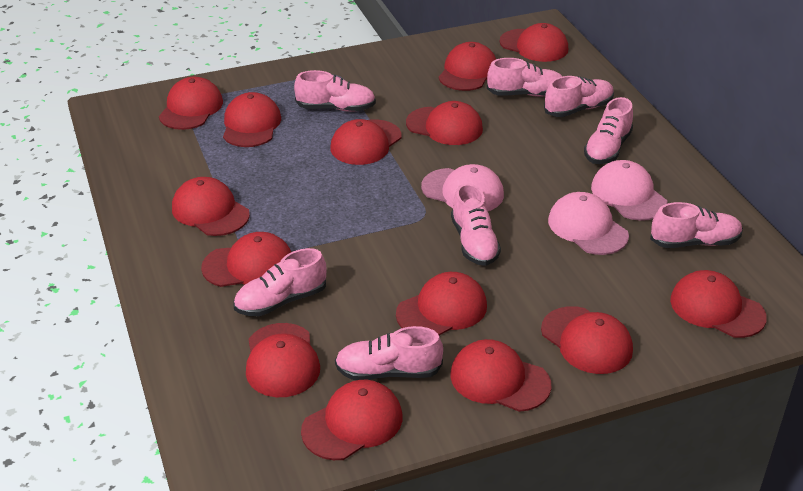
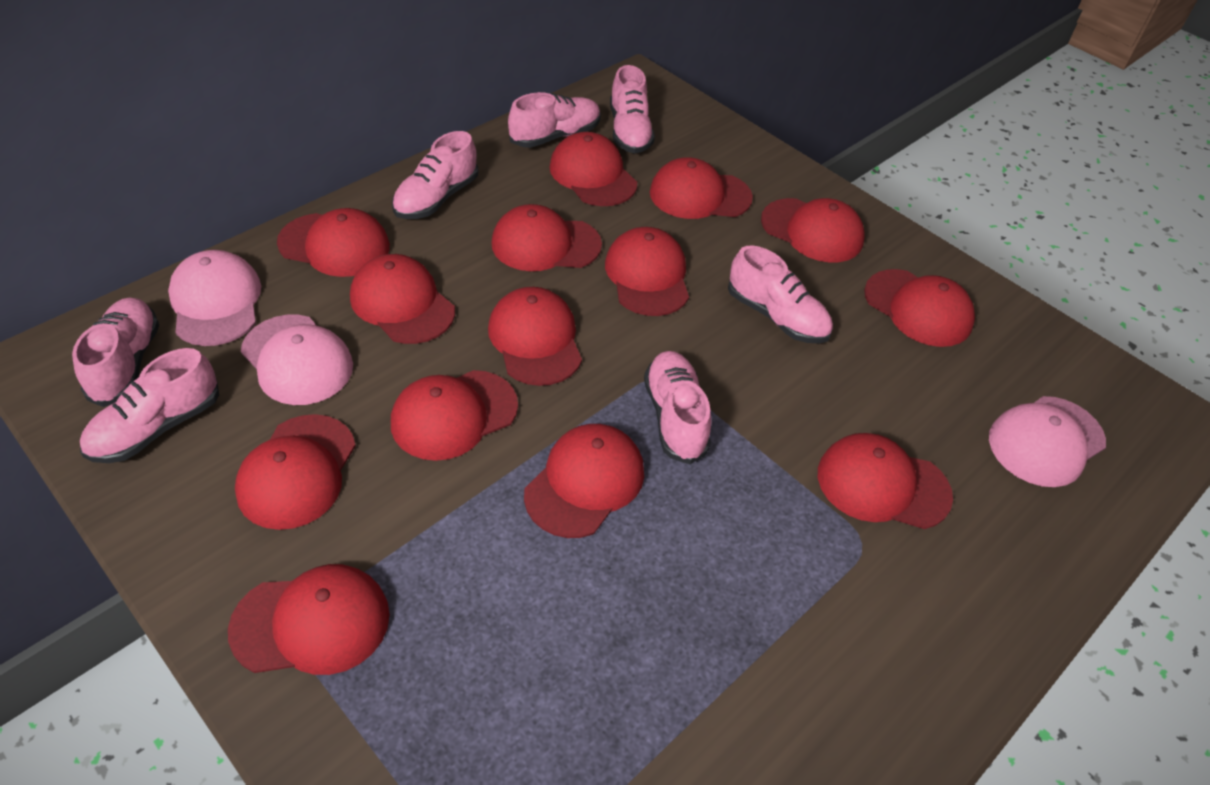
pink shoe: 8 -> 7

